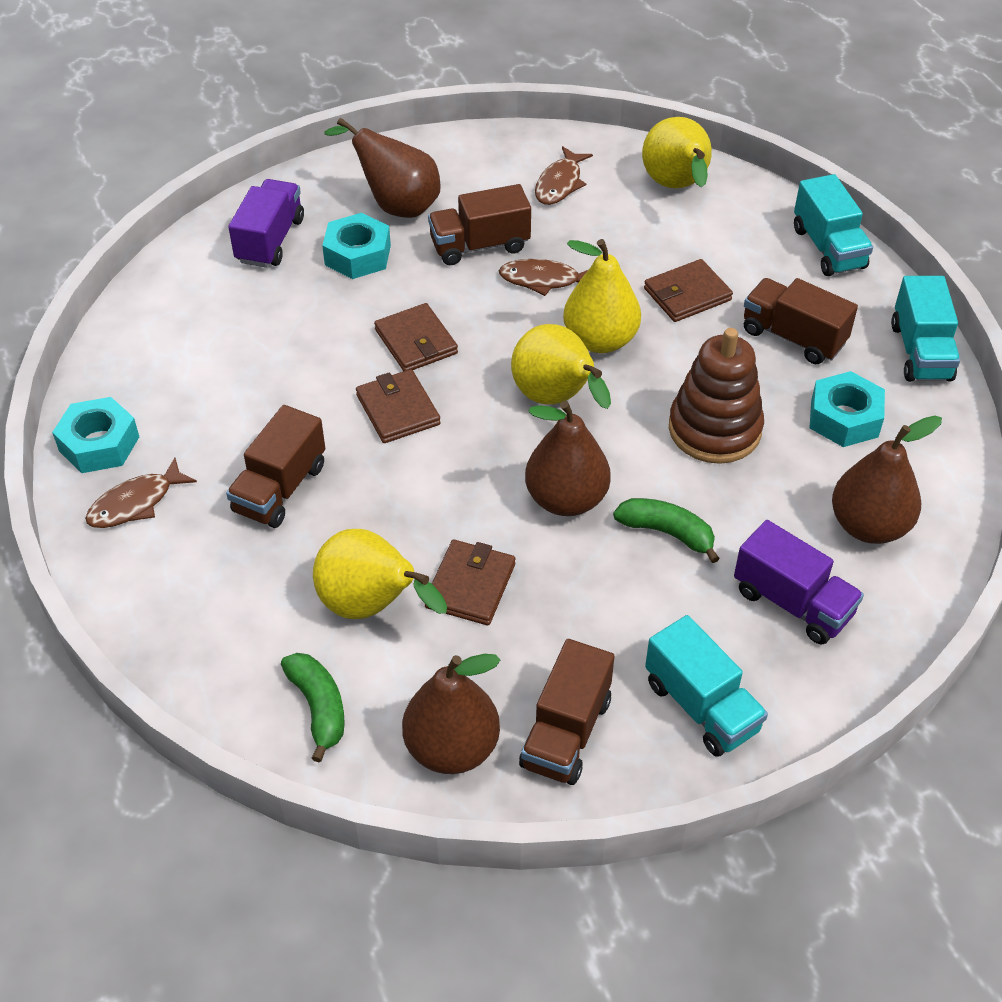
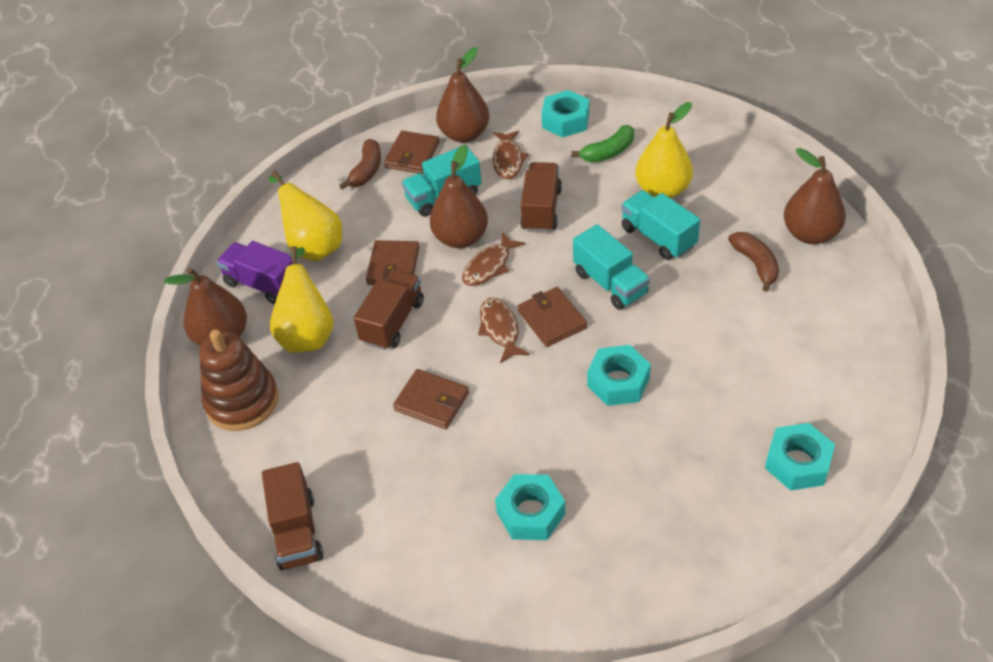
brown banana: 0 -> 2
brown truck: 4 -> 3
green banana: 2 -> 1
purple truck: 2 -> 1
turquoise nut: 3 -> 4
yellow pear: 4 -> 3

